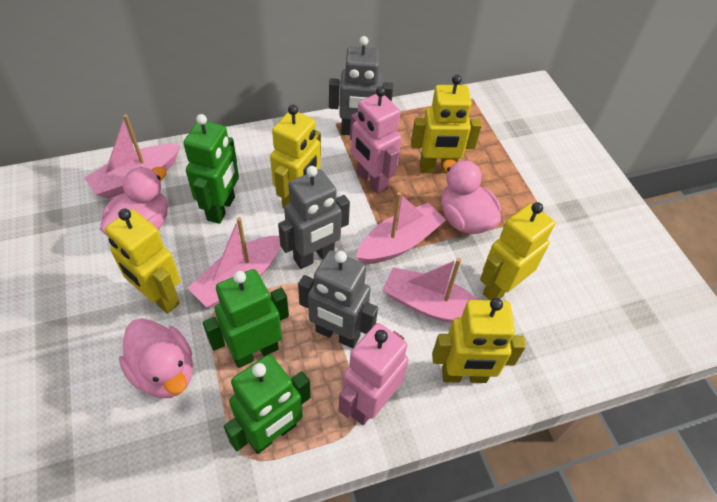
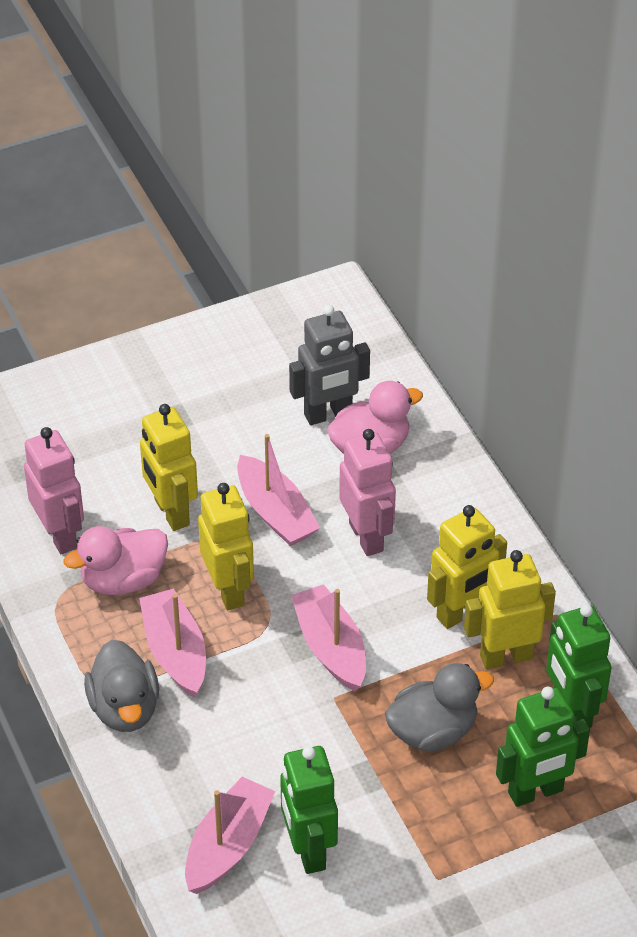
grey duck: 0 -> 2
grey robot: 3 -> 1
pink duck: 3 -> 2
yellow robot: 5 -> 4

